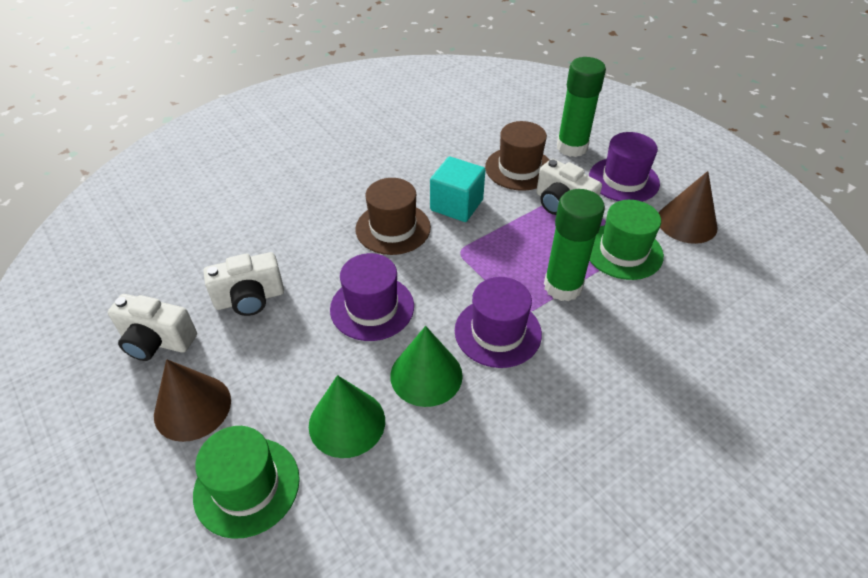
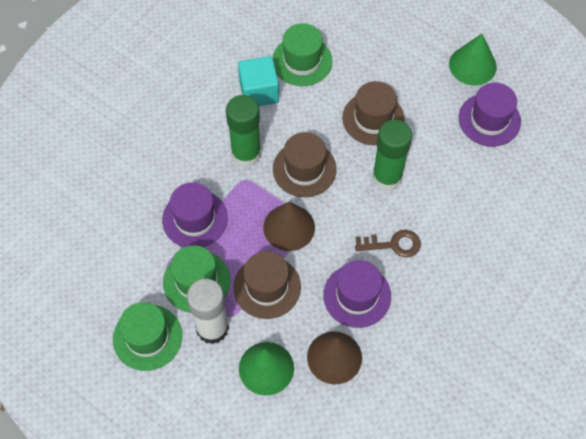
brown hat: 2 -> 3
brown key: 0 -> 1
green hat: 2 -> 3
white camera: 3 -> 0
white glue stick: 0 -> 1

